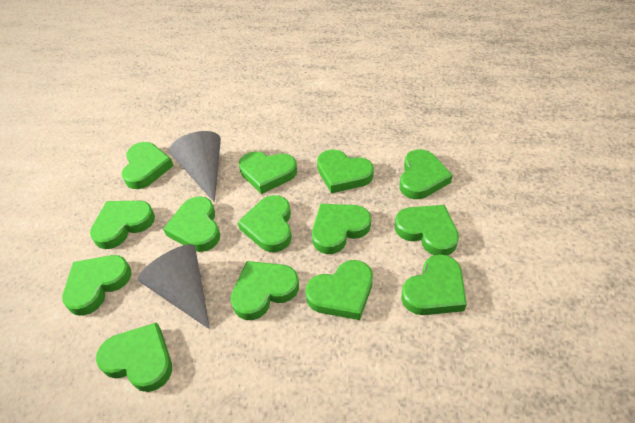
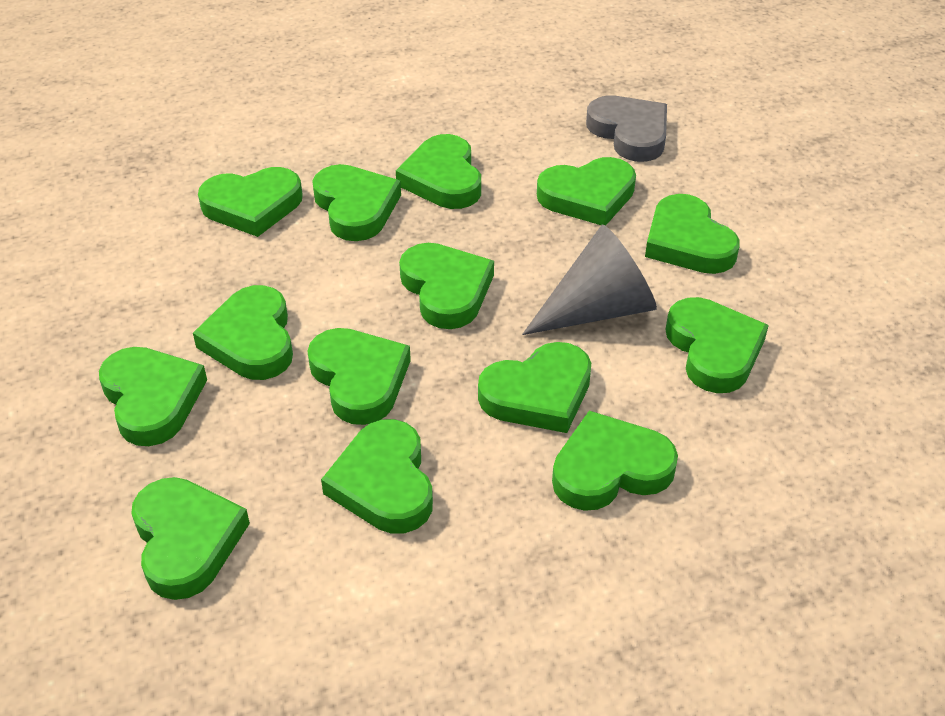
grey cone: 2 -> 1
grey heart: 0 -> 1

